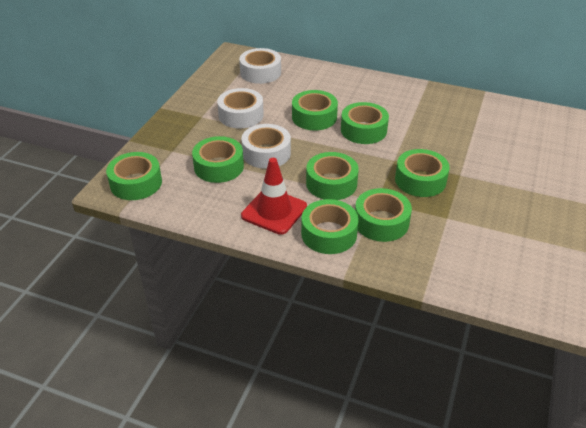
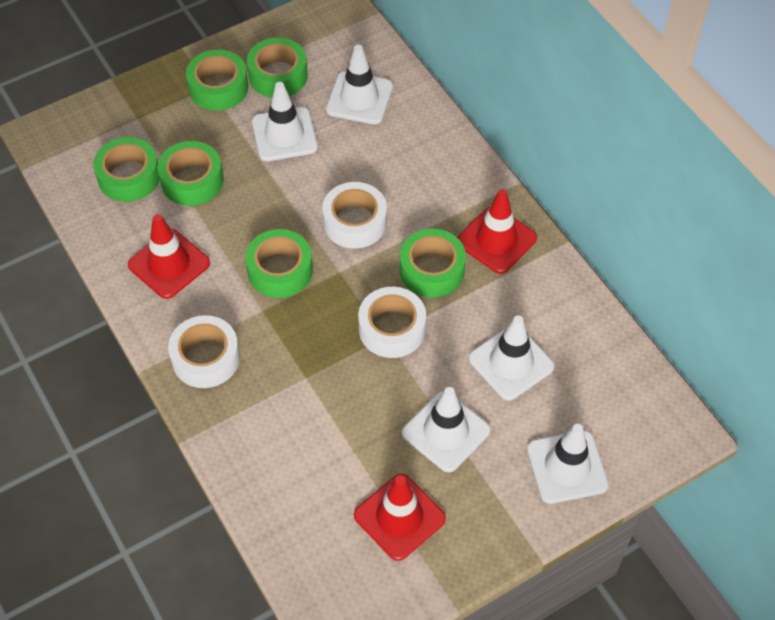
green tape: 8 -> 6
red traffic cone: 1 -> 3
white traffic cone: 0 -> 5

